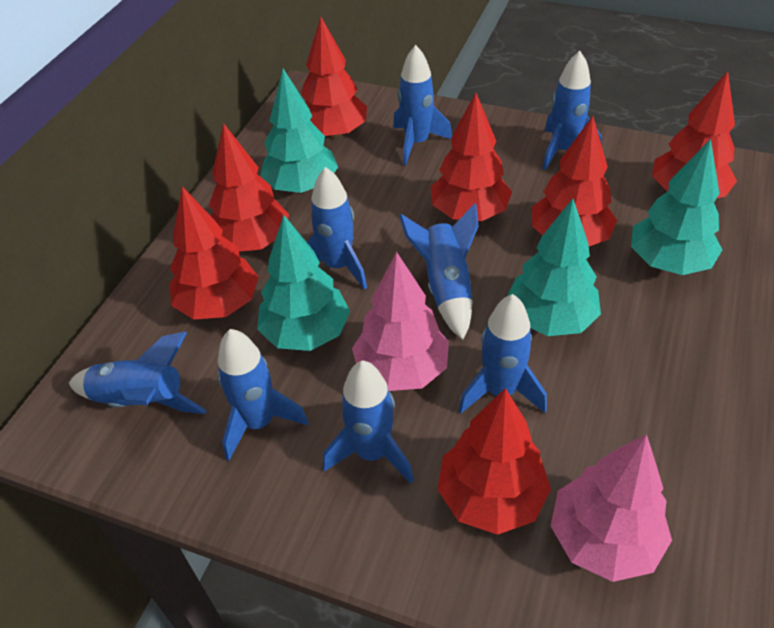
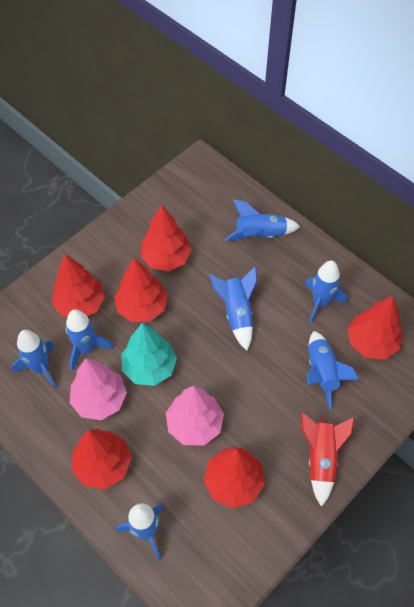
blue rocket: 8 -> 7
red rocket: 0 -> 1
red tree: 7 -> 6
turquoise tree: 4 -> 1

